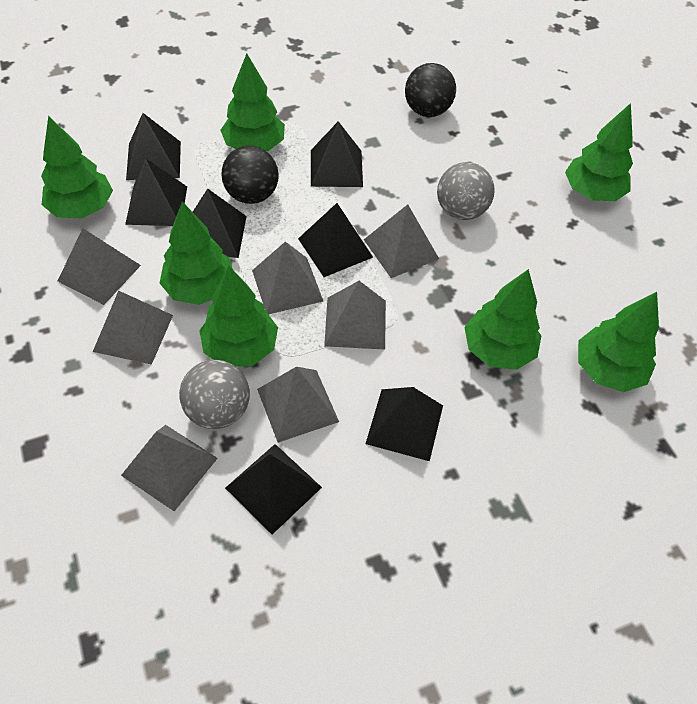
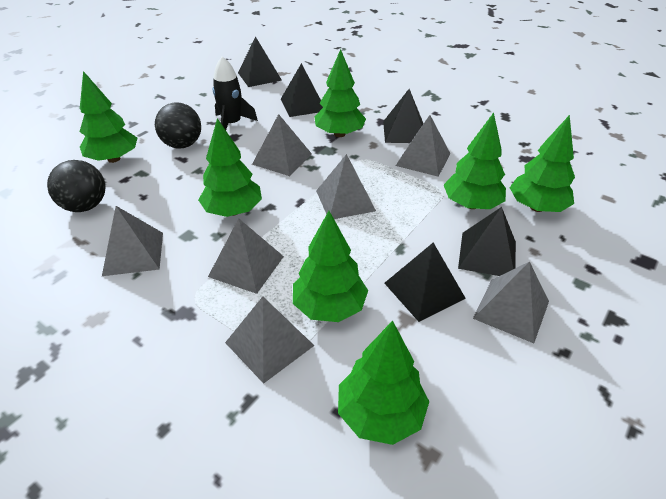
black pyramid: 7 -> 5
black rocket: 0 -> 1
grey ball: 2 -> 0

